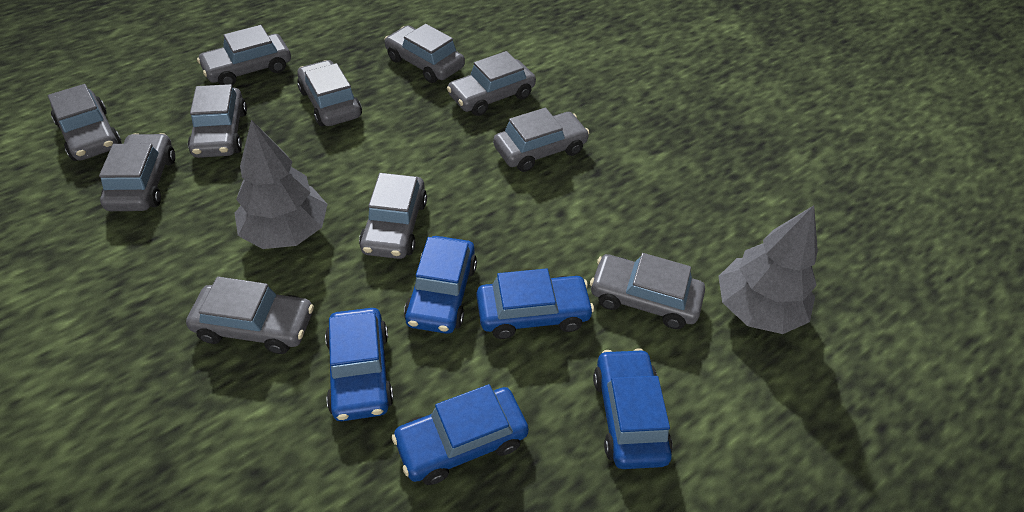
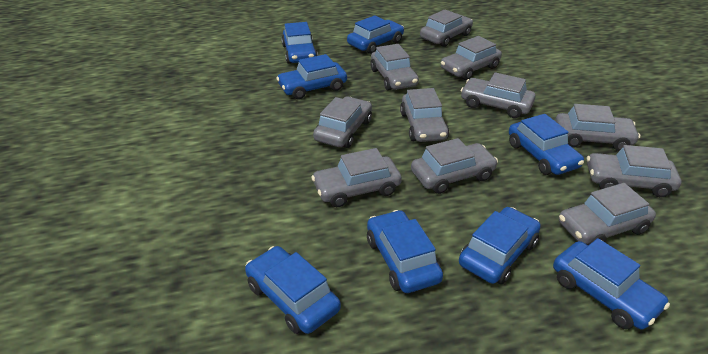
blue car: 5 -> 8
grey tree: 2 -> 0

